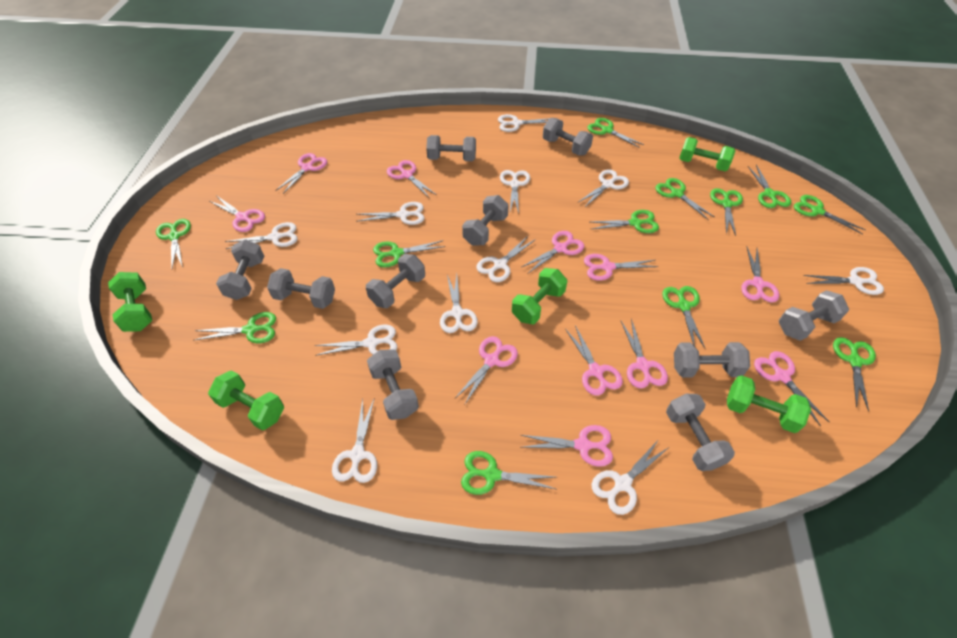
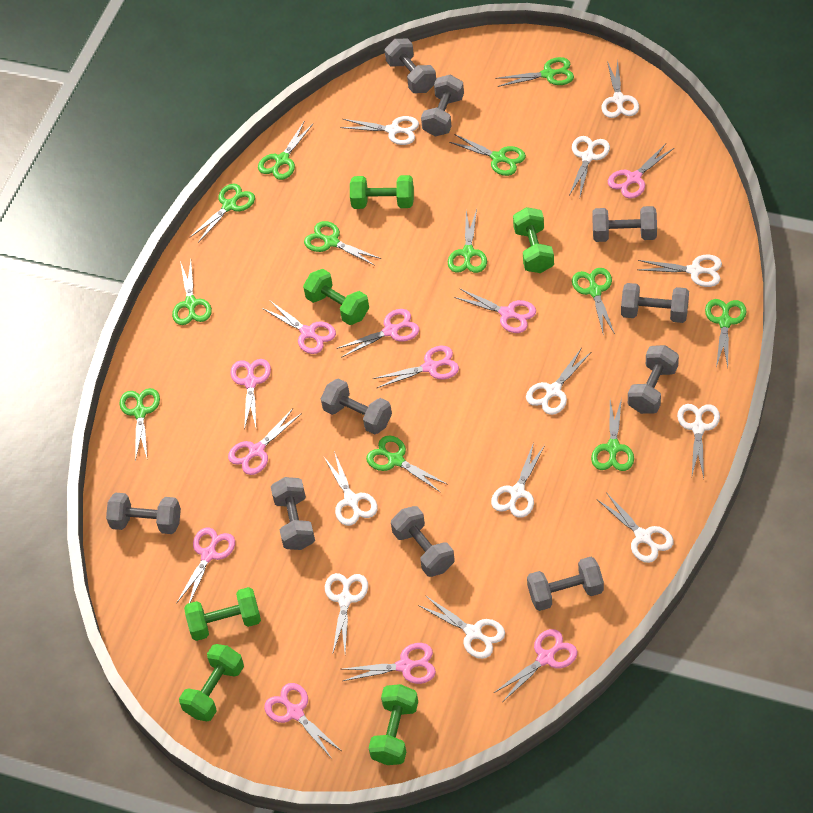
green dumbbell: 5 -> 6

